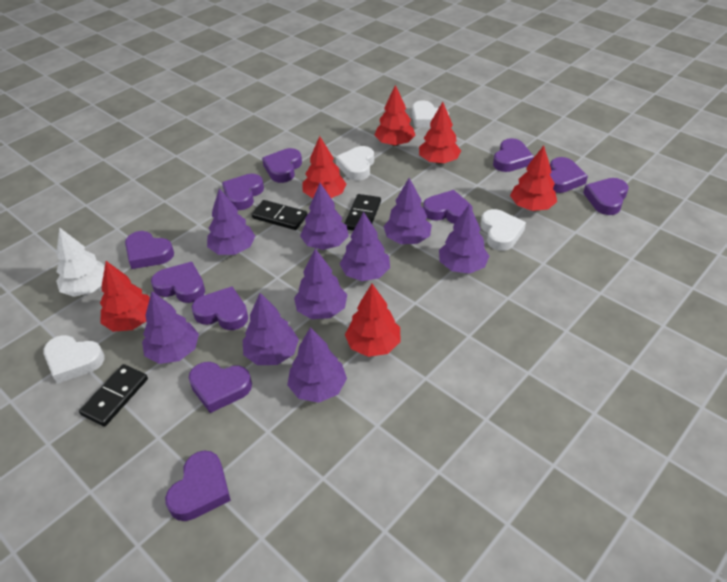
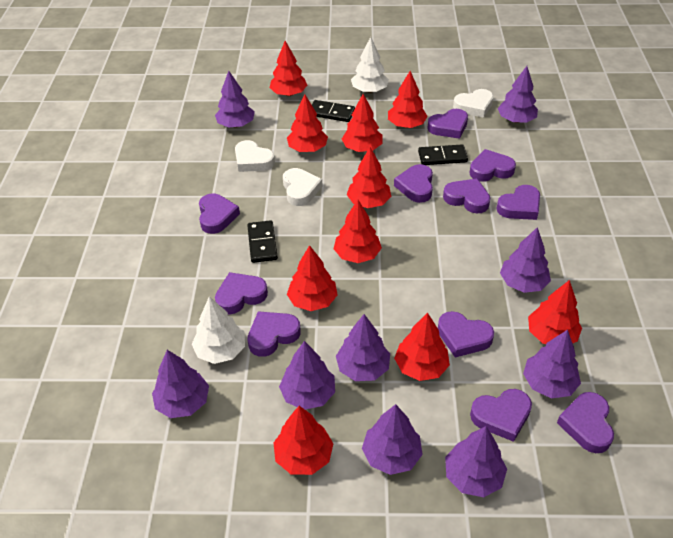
red tree: 6 -> 10
white heart: 4 -> 3
white tree: 1 -> 2

